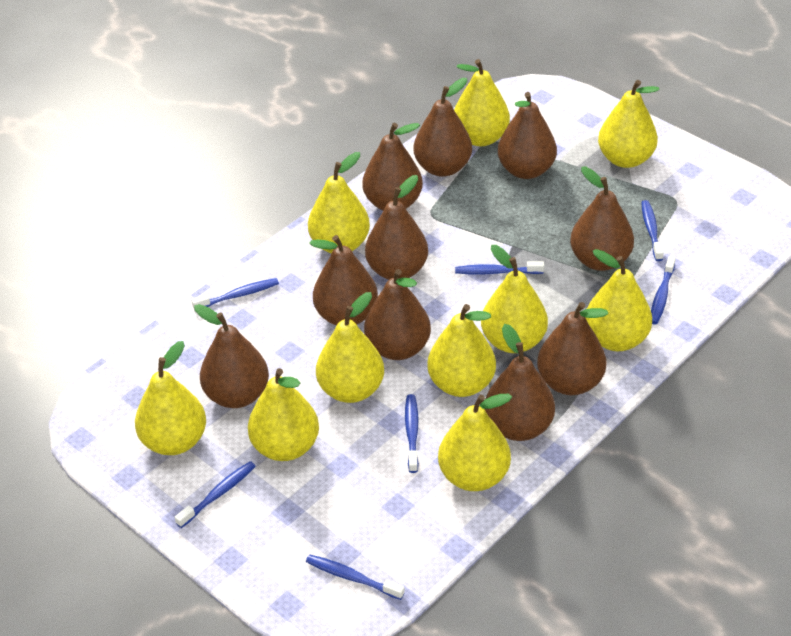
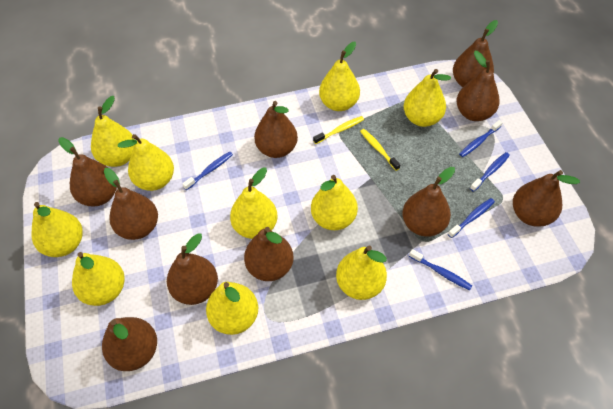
blue toothbrush: 7 -> 5
yellow toothbrush: 0 -> 2

